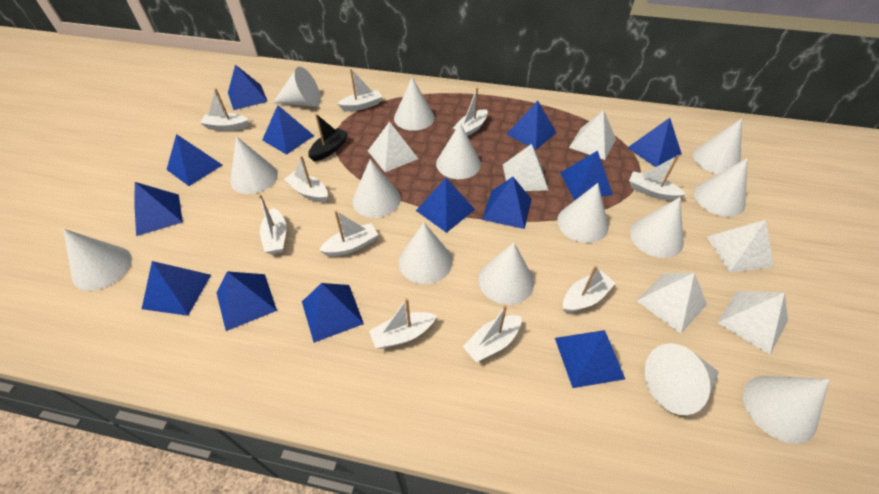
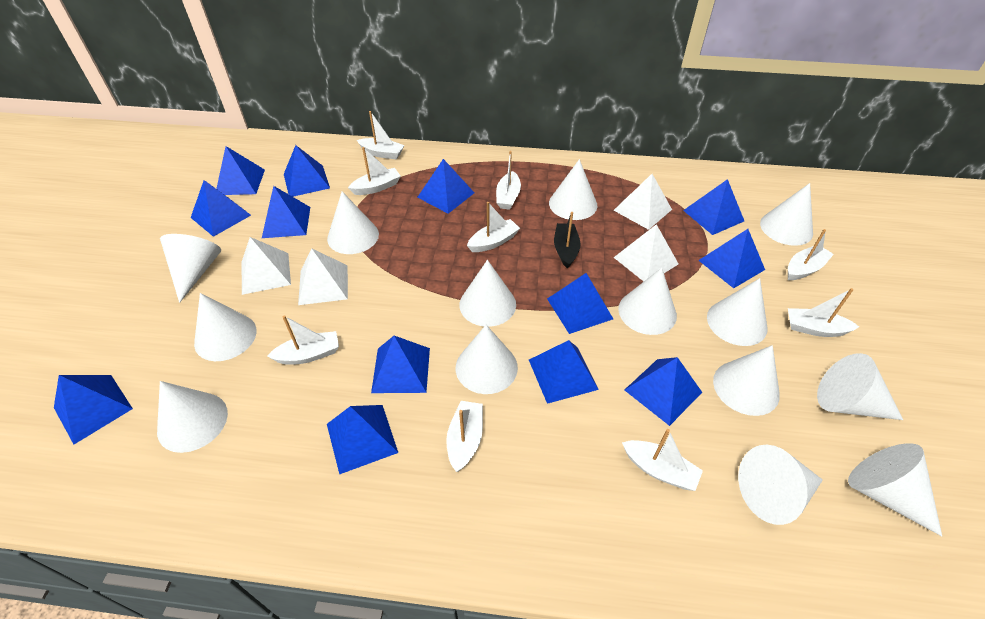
white boat: 10 -> 9
white pyramid: 6 -> 4

